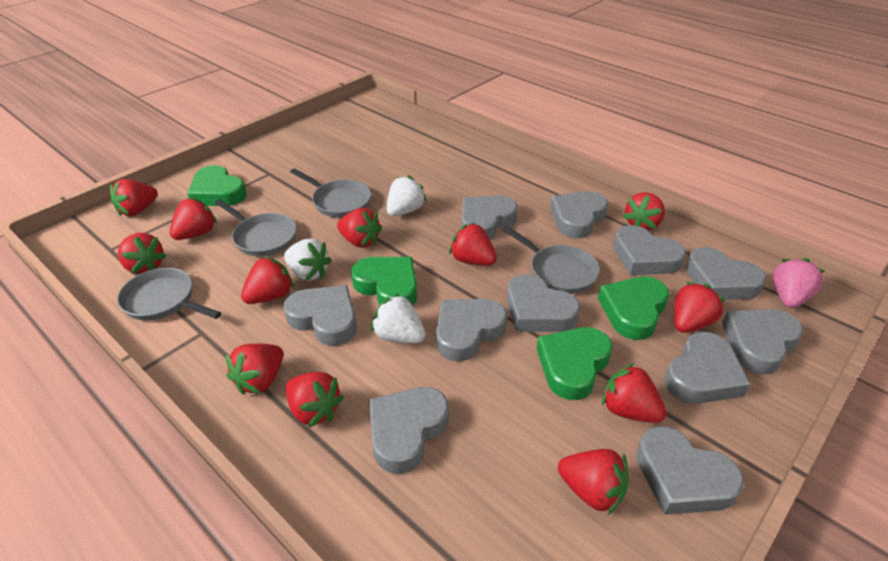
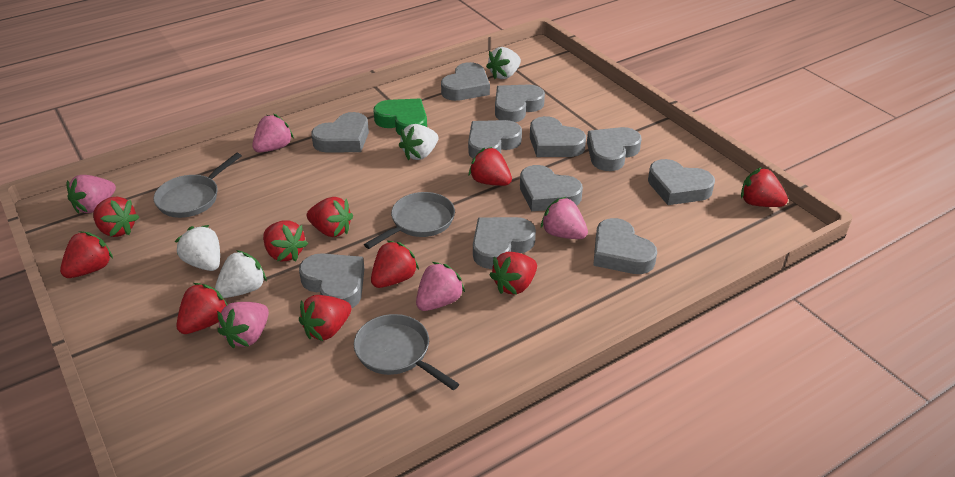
green heart: 4 -> 1
grey pan: 4 -> 3
pink strawberry: 1 -> 5
red strawberry: 12 -> 10
white strawberry: 3 -> 4

